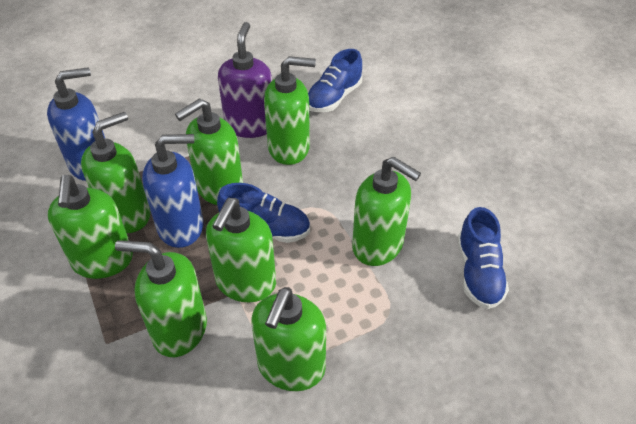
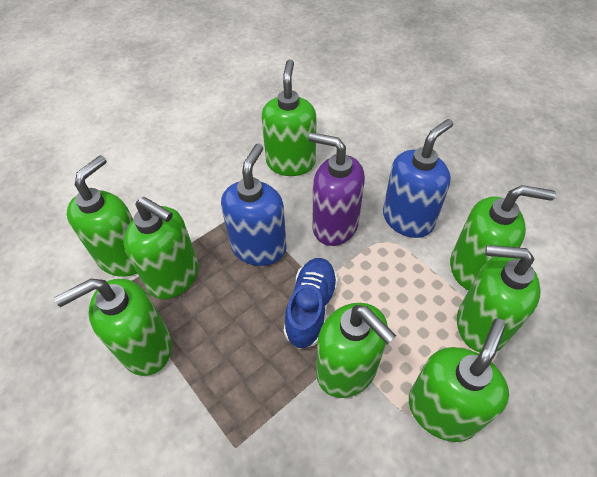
blue shoe: 3 -> 1

